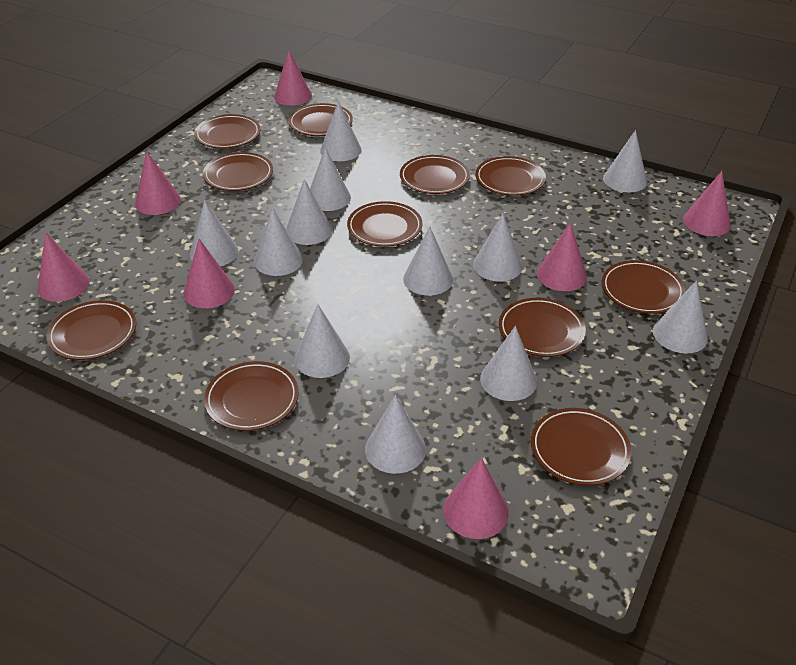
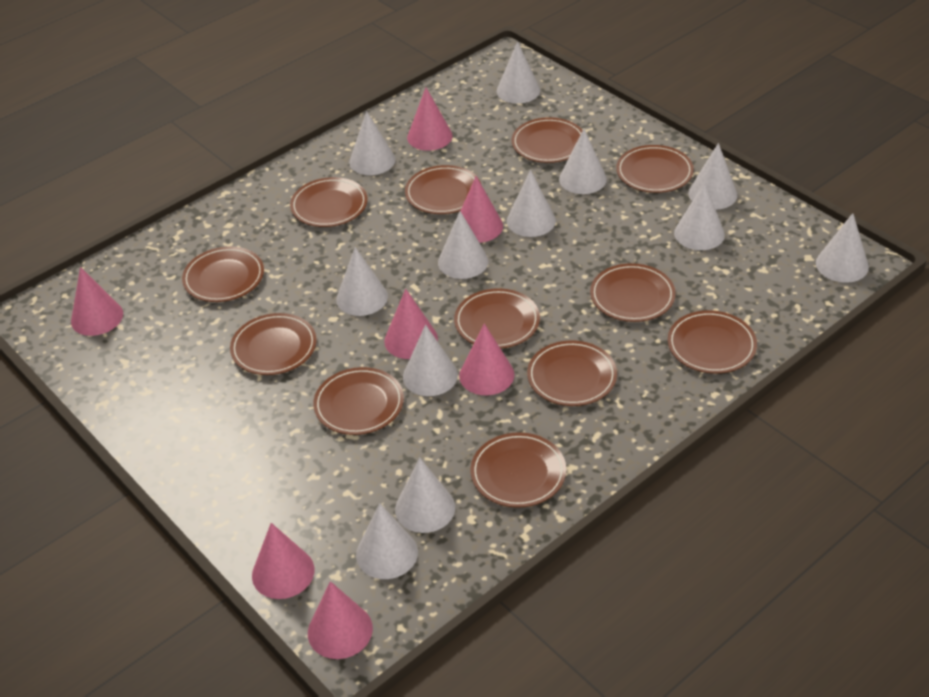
brown plate: 11 -> 12

